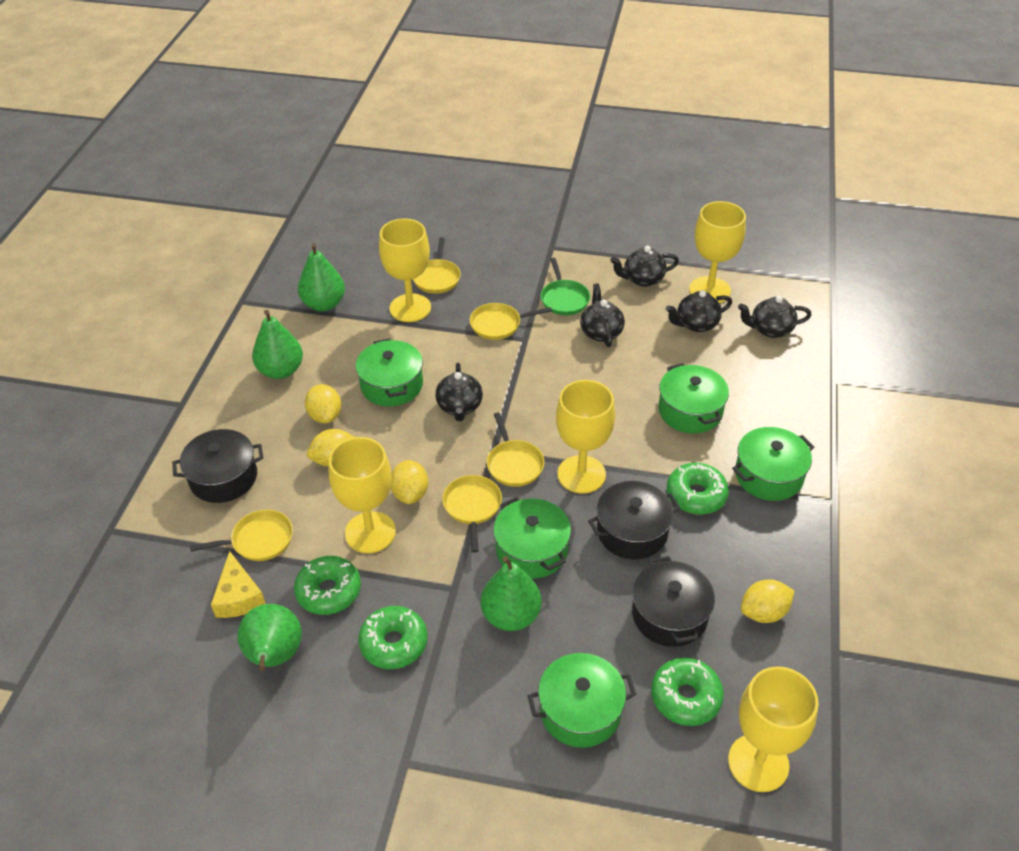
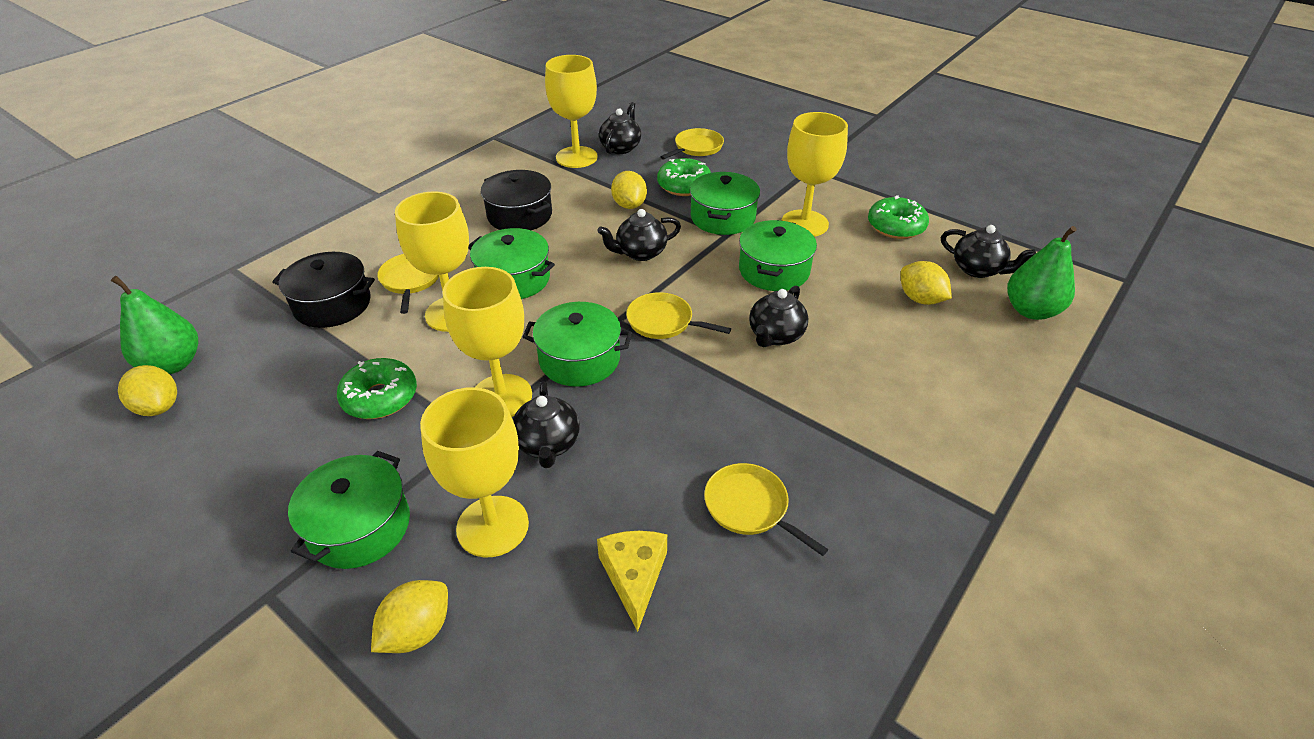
black pot: 3 -> 2
green donut: 4 -> 3
green pan: 1 -> 0
green pear: 4 -> 2
yellow pan: 5 -> 4

